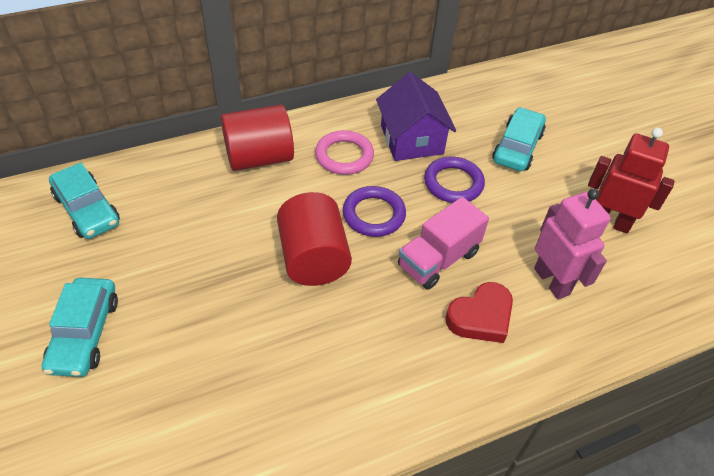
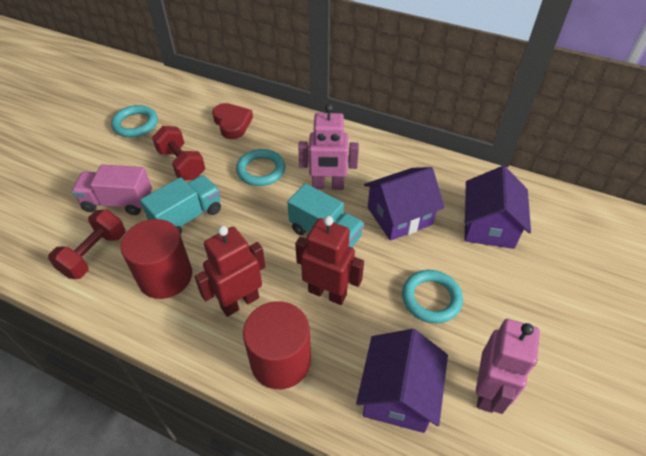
pink ring: 1 -> 0
pink robot: 1 -> 2
purple house: 1 -> 3
purple ring: 2 -> 0
red dumbbell: 0 -> 2
red robot: 1 -> 2
turquoise car: 3 -> 0
turquoise ring: 0 -> 3
turquoise truck: 0 -> 2

